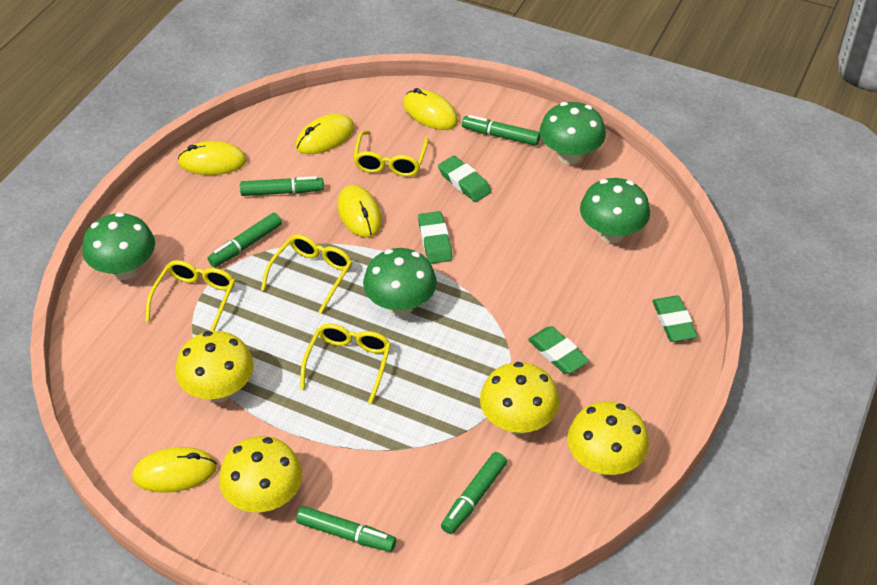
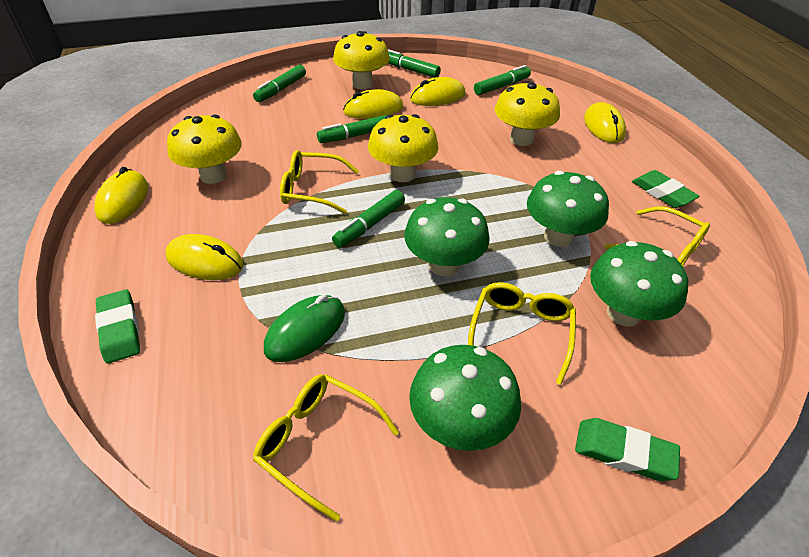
green eraser: 4 -> 3
green mouse: 0 -> 1

